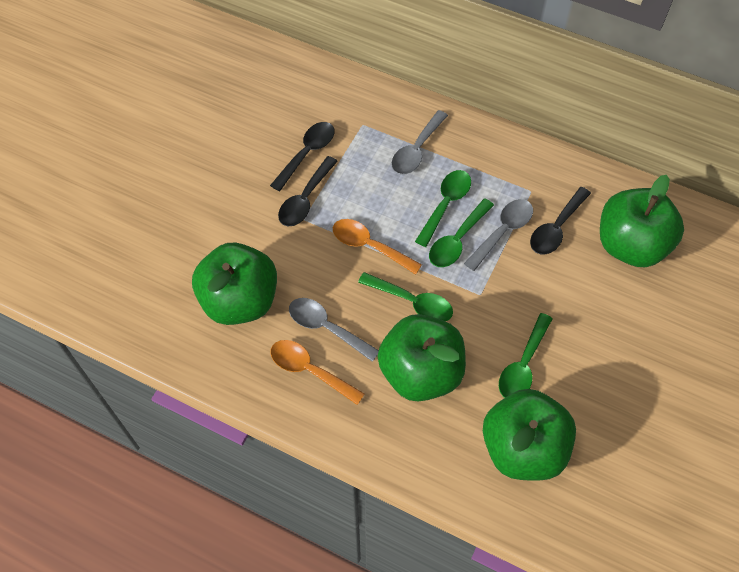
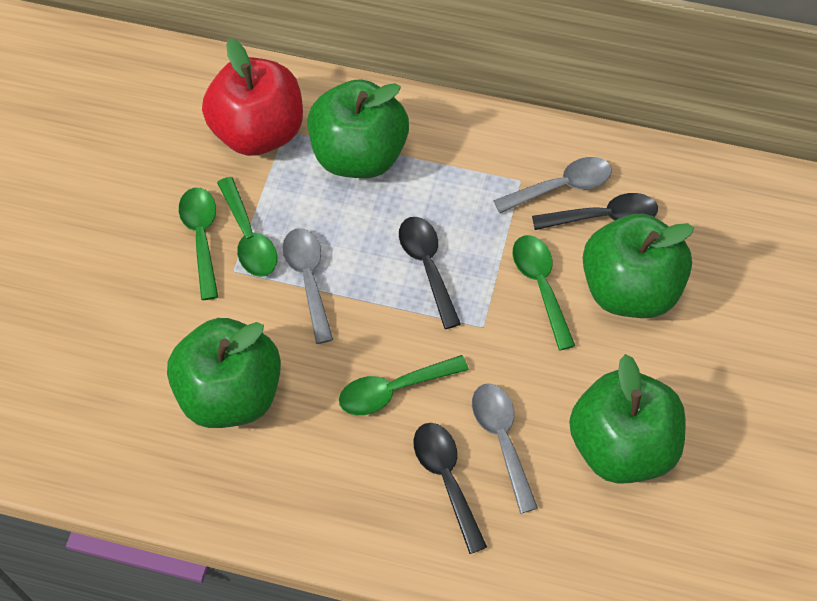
orange spoon: 2 -> 0
red apple: 0 -> 1

